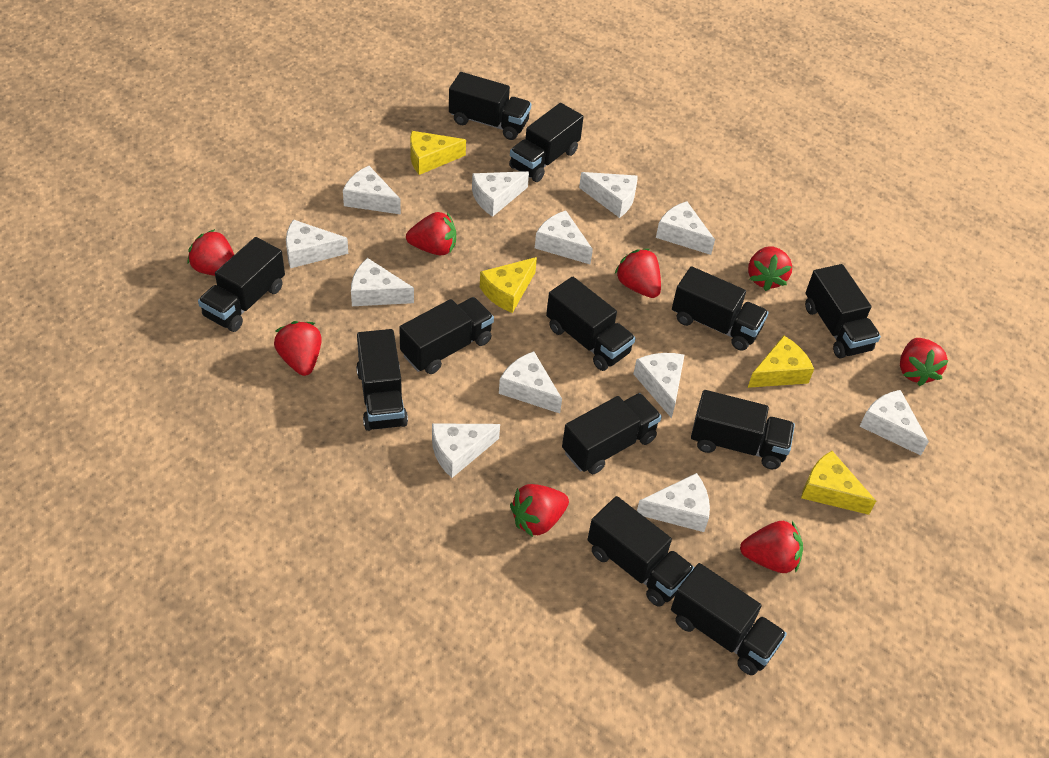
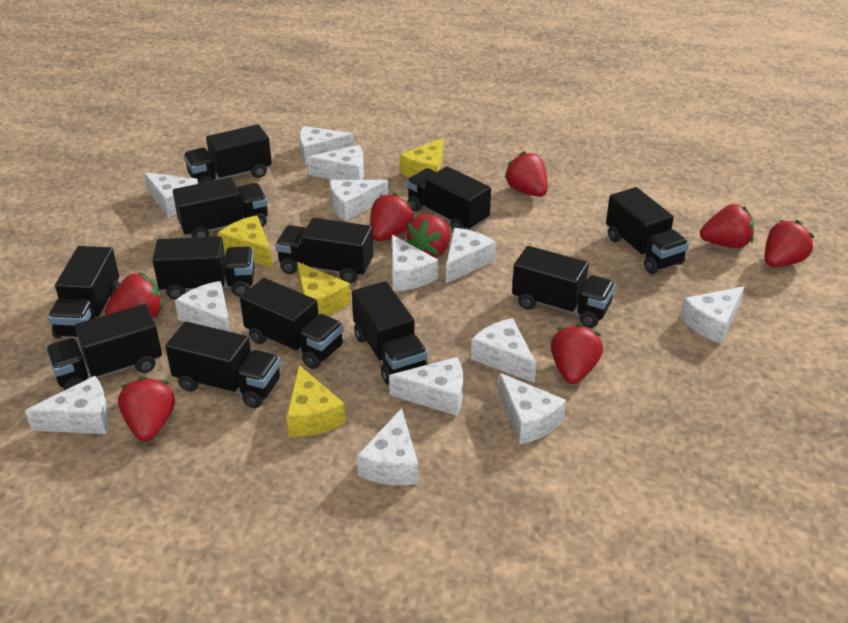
white cheese: 12 -> 13

